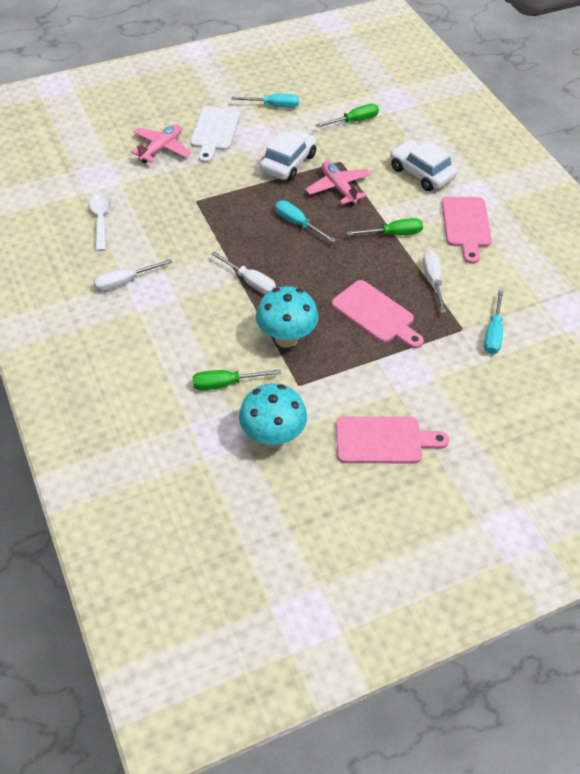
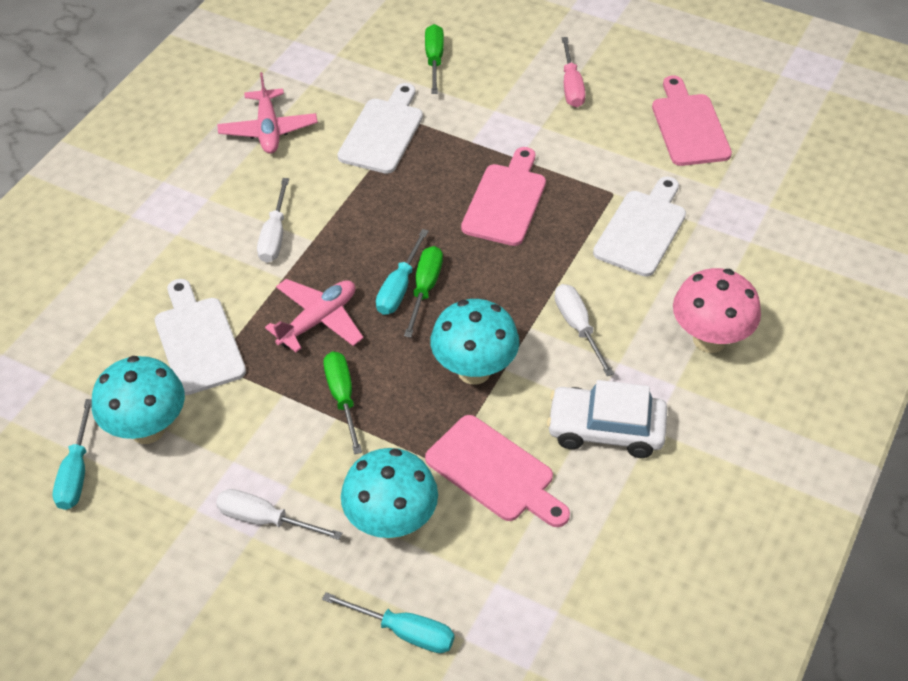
pink mushroom: 0 -> 1
pink screwdriver: 0 -> 1
turquoise mushroom: 2 -> 3
white car: 2 -> 1
white cutting board: 1 -> 3
white spoon: 1 -> 0

